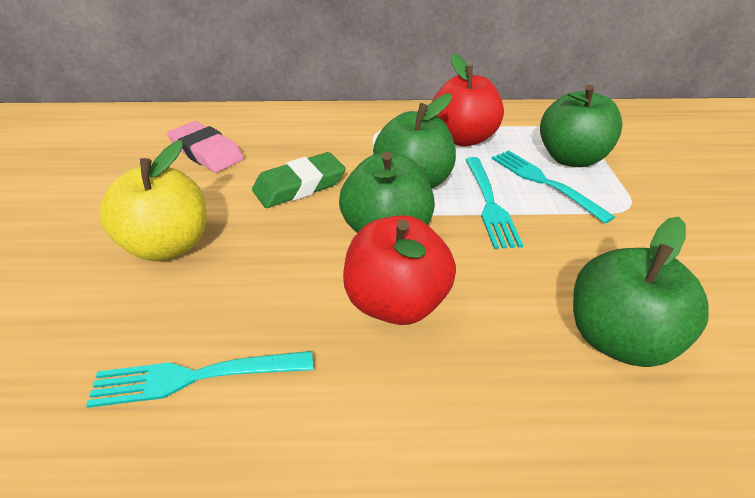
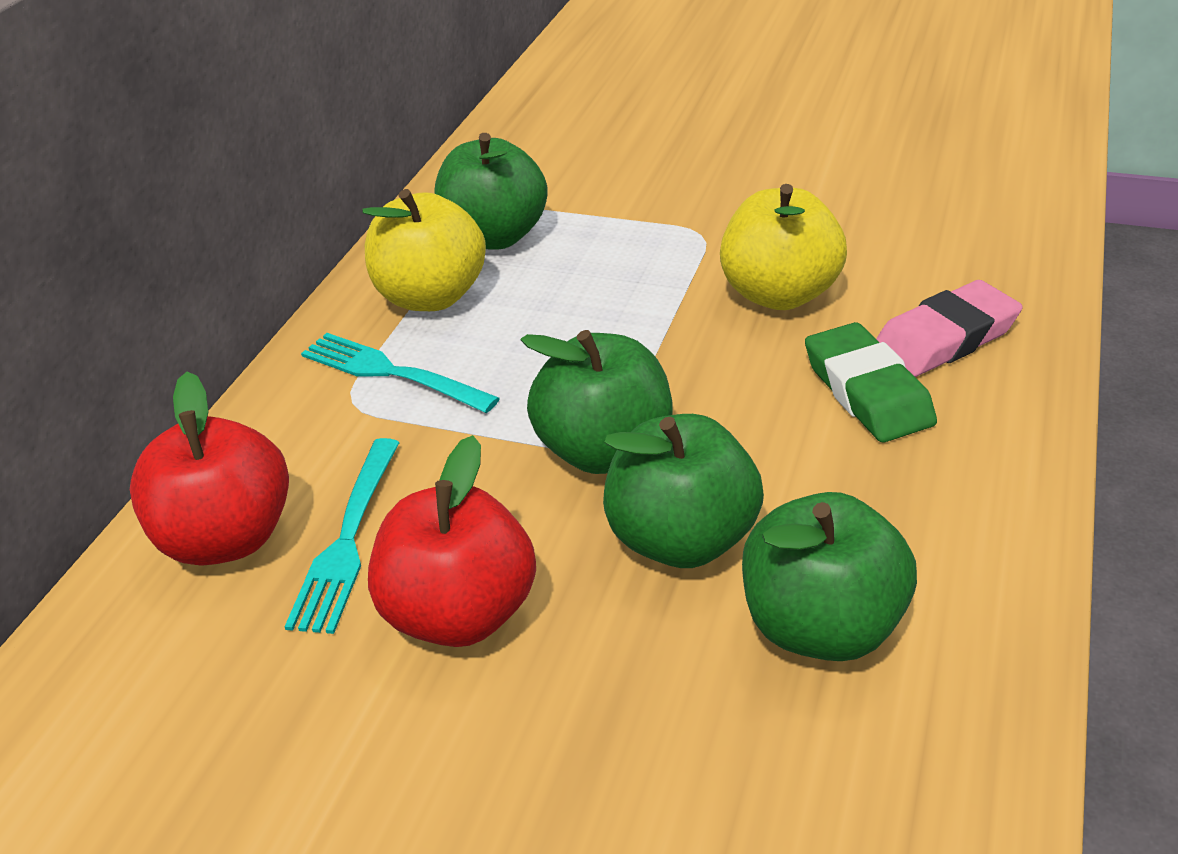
turquoise fork: 3 -> 2
yellow apple: 1 -> 2

